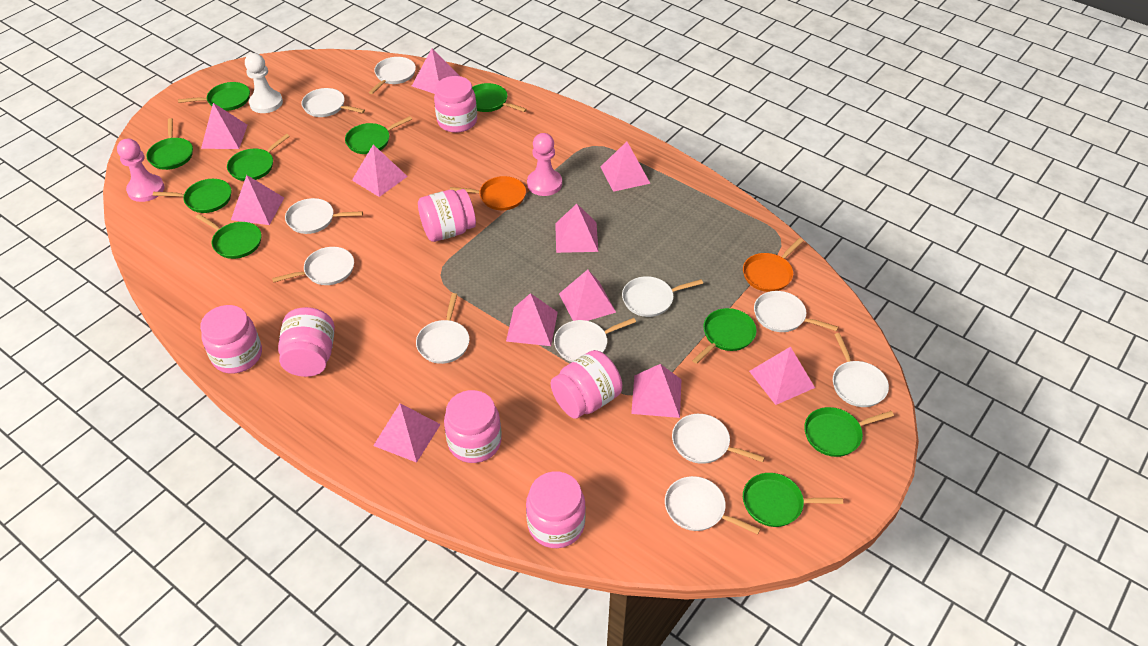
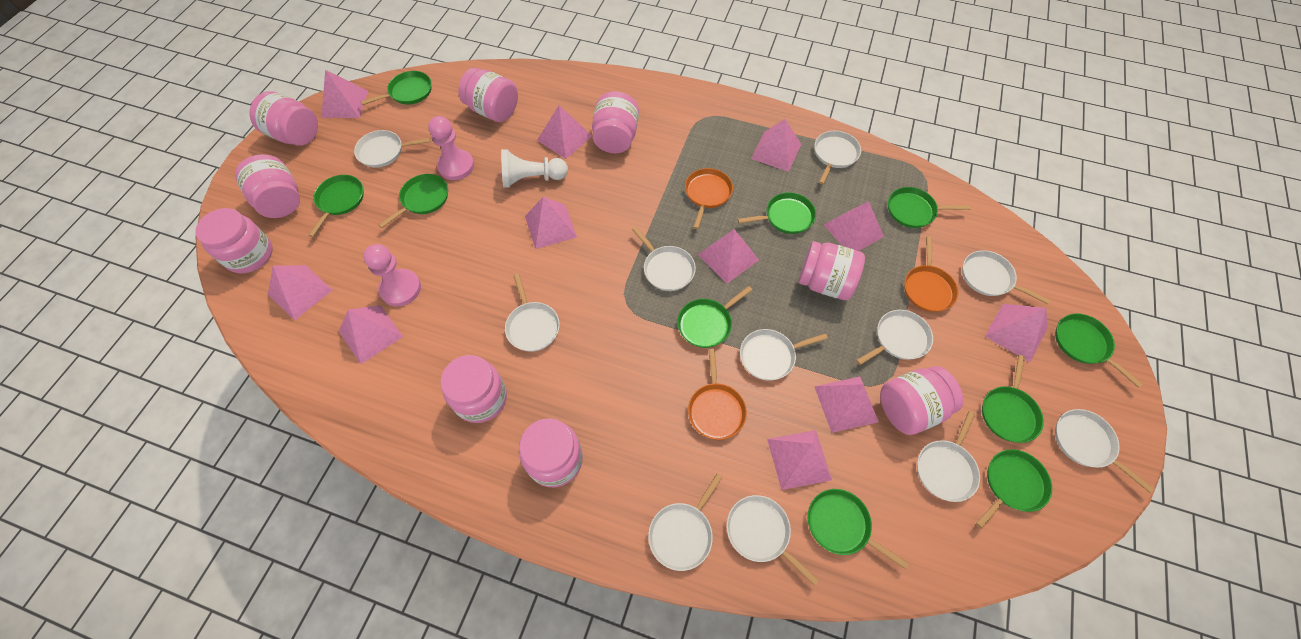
orange pan: 2 -> 3
pink jar: 7 -> 9

